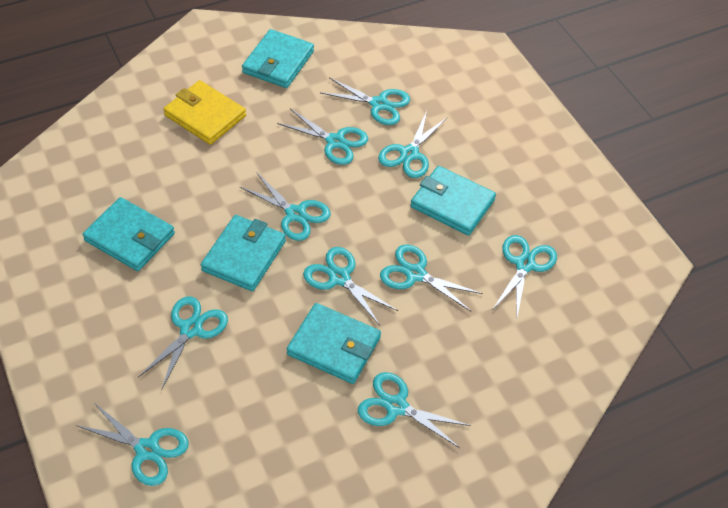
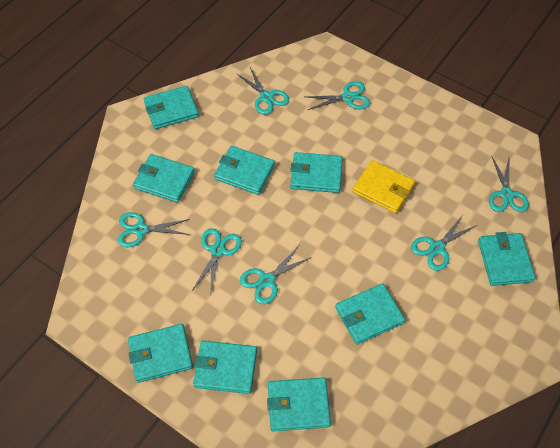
turquoise scissors: 10 -> 7
turquoise wallet: 5 -> 9

